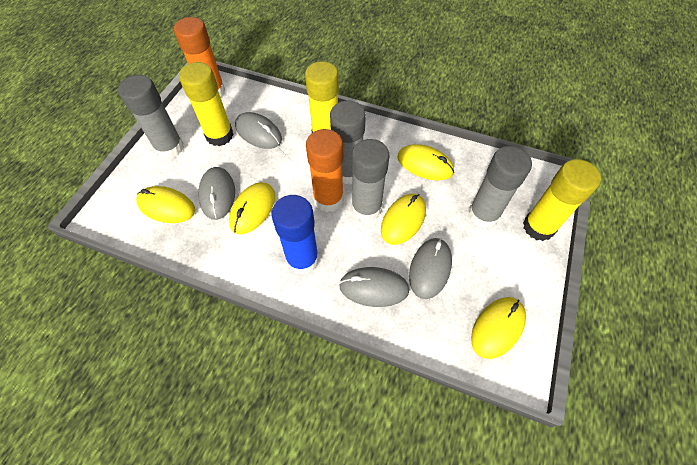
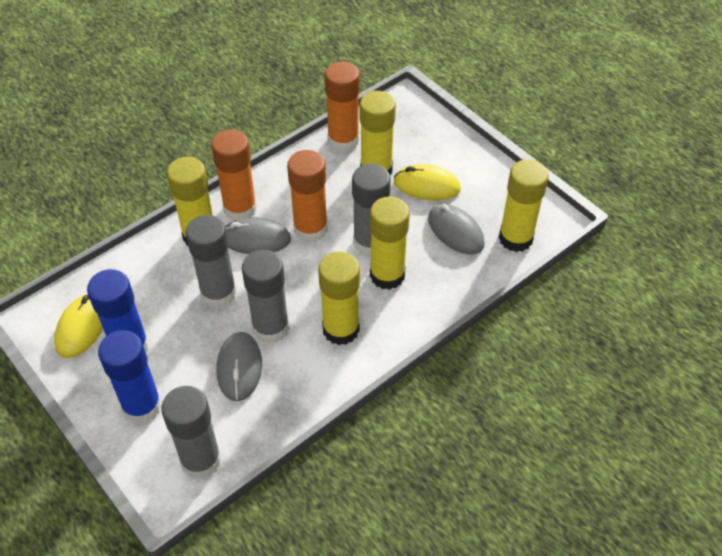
blue glue stick: 1 -> 2
grey mouse: 4 -> 3
orange glue stick: 2 -> 3
yellow glue stick: 3 -> 5
yellow mouse: 5 -> 2

